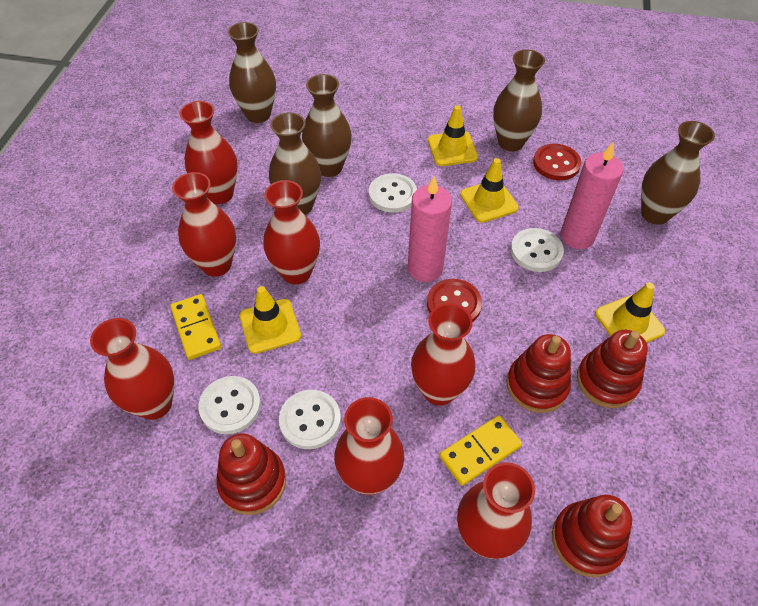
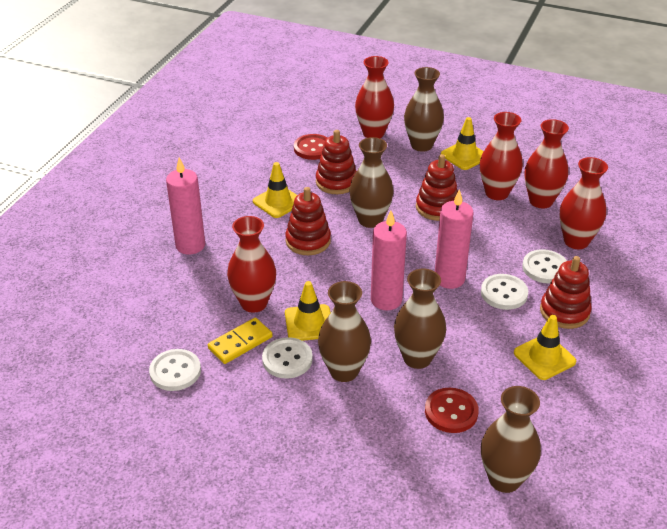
pink candle: 2 -> 3
red vase: 7 -> 5
yellow domino: 2 -> 1

